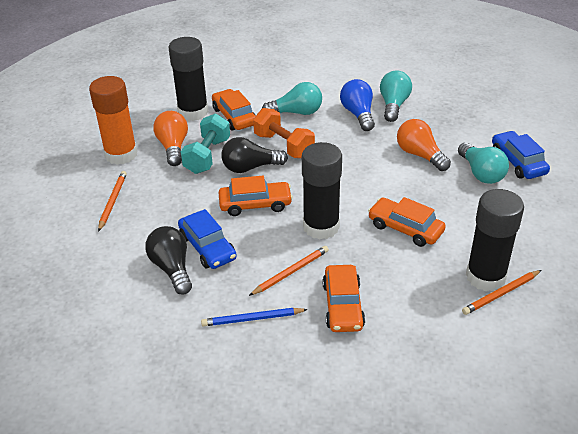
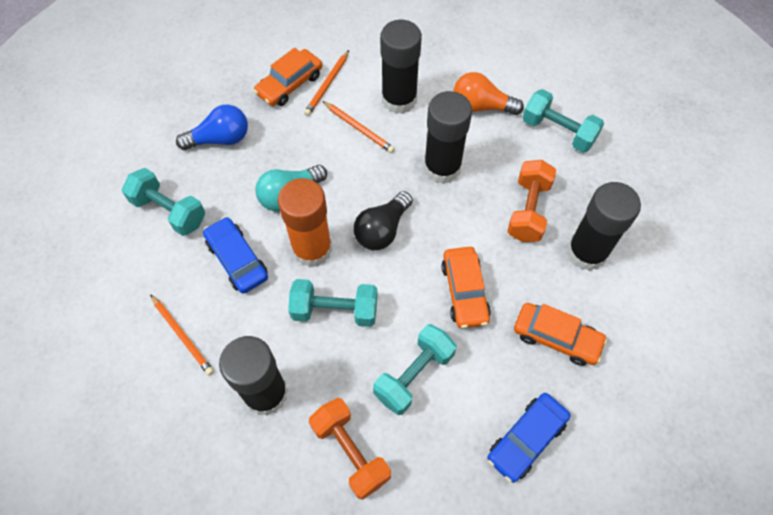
black glue stick: 3 -> 4
black light bulb: 2 -> 1
blue pencil: 1 -> 0
orange car: 4 -> 3
orange dumbbell: 1 -> 2
orange light bulb: 2 -> 1
turquoise dumbbell: 1 -> 4
turquoise light bulb: 3 -> 1

